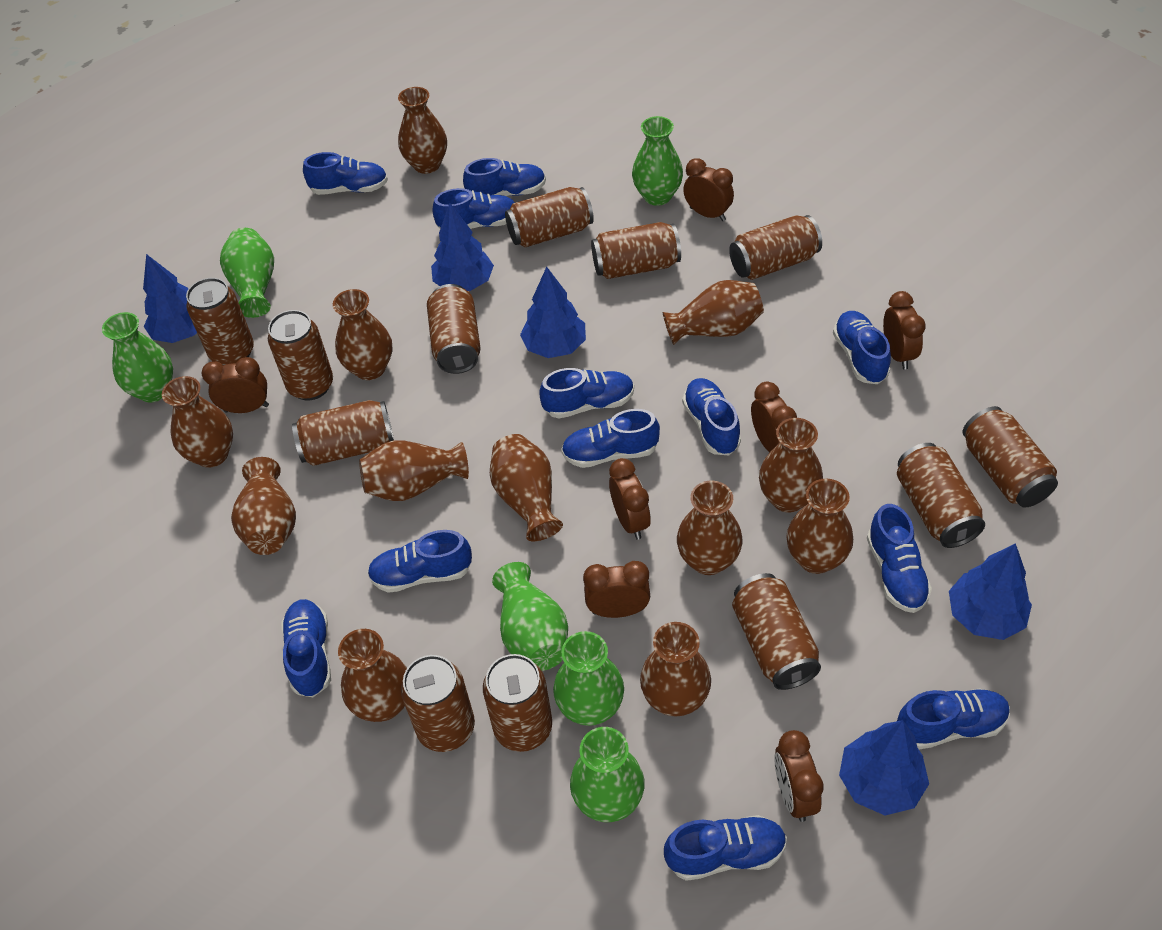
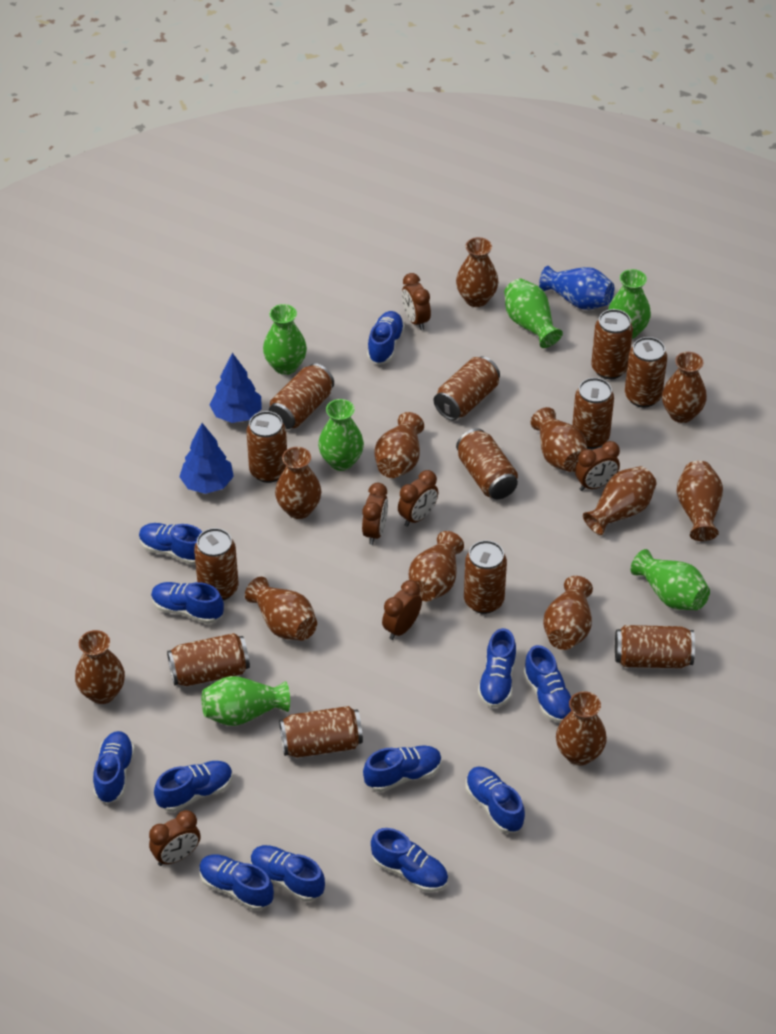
blue tree: 5 -> 2
blue vase: 0 -> 1
brown clock: 7 -> 6

